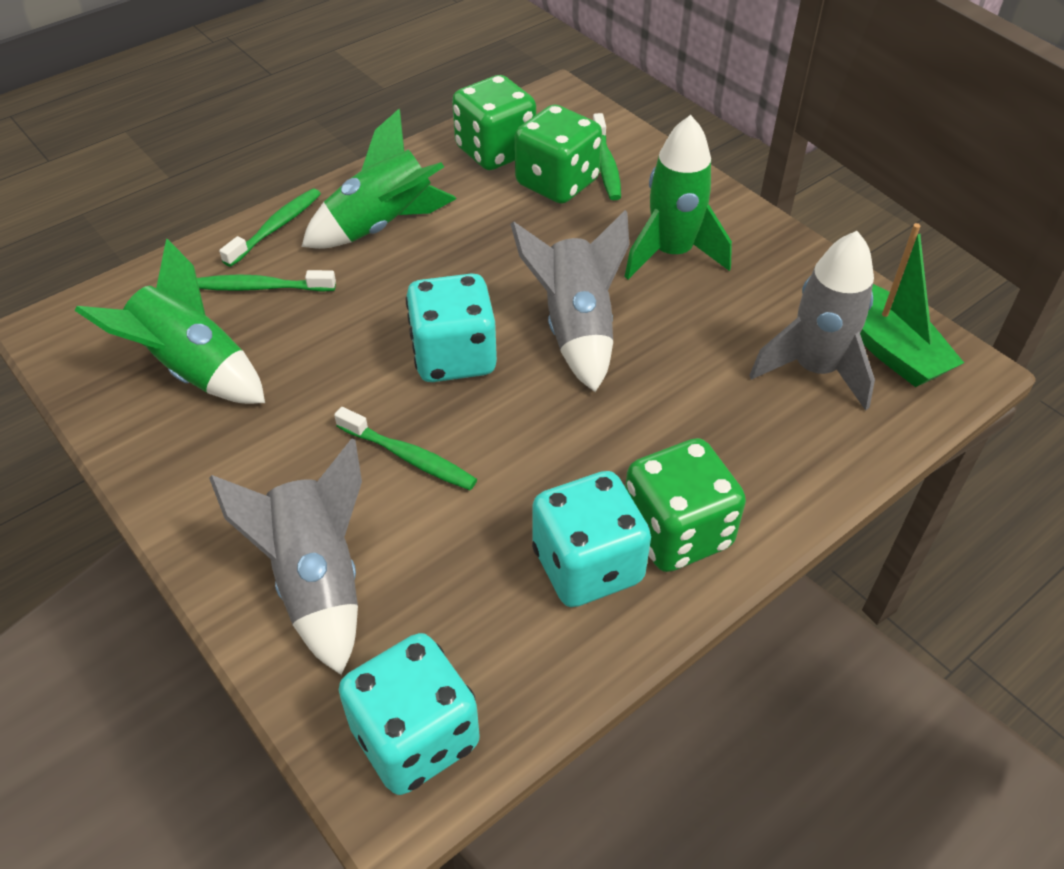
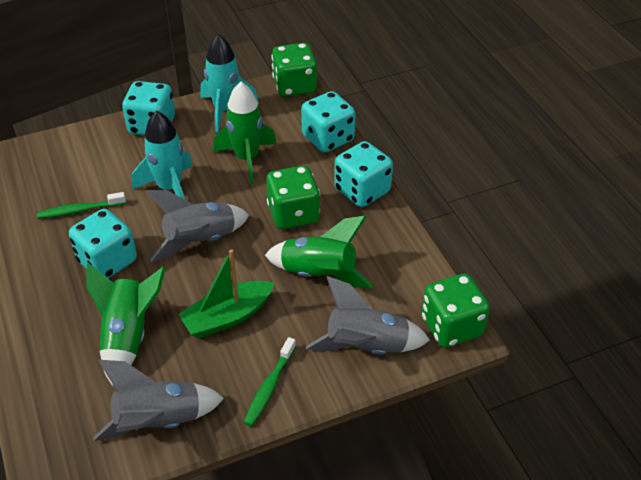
green toothbrush: 4 -> 2
turquoise dice: 3 -> 4
turquoise rocket: 0 -> 2

